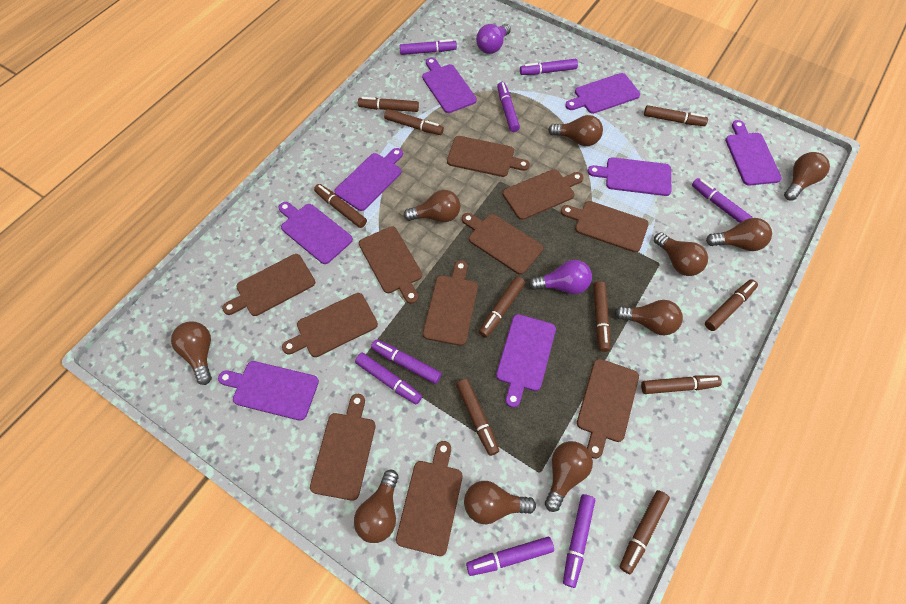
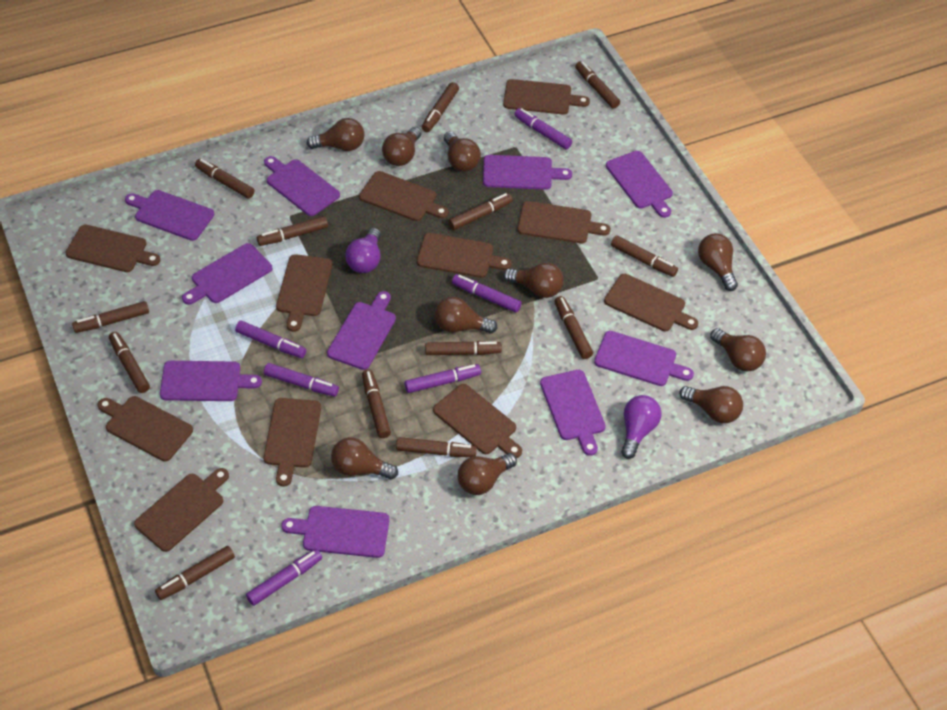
brown marker: 10 -> 13
purple cutting board: 8 -> 10
purple marker: 8 -> 6

